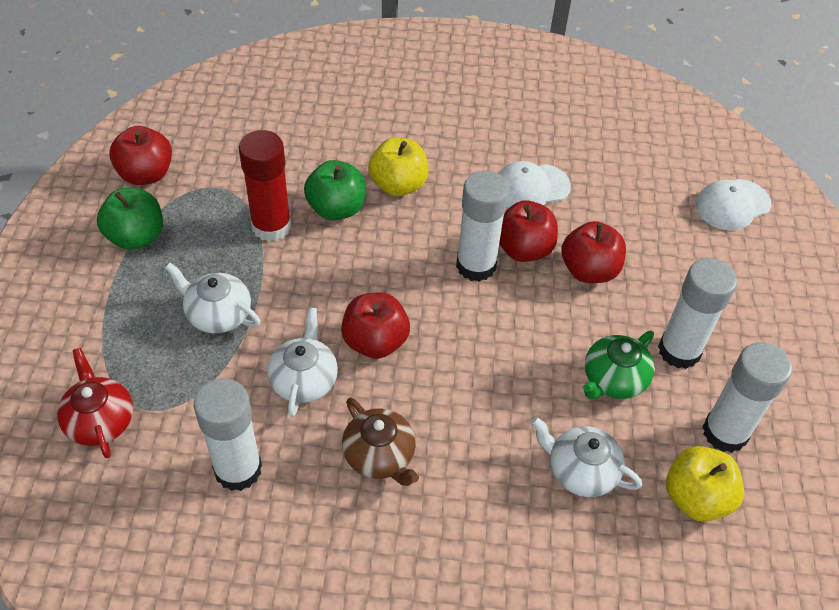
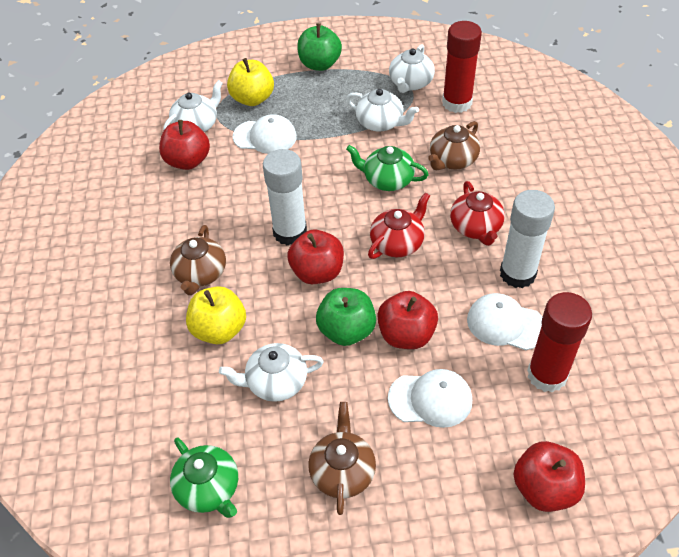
brown teapot: 1 -> 3
green teapot: 1 -> 2
red glue stick: 1 -> 2
red teapot: 1 -> 2
white cap: 2 -> 3
white glue stick: 4 -> 2
white teapot: 3 -> 4

